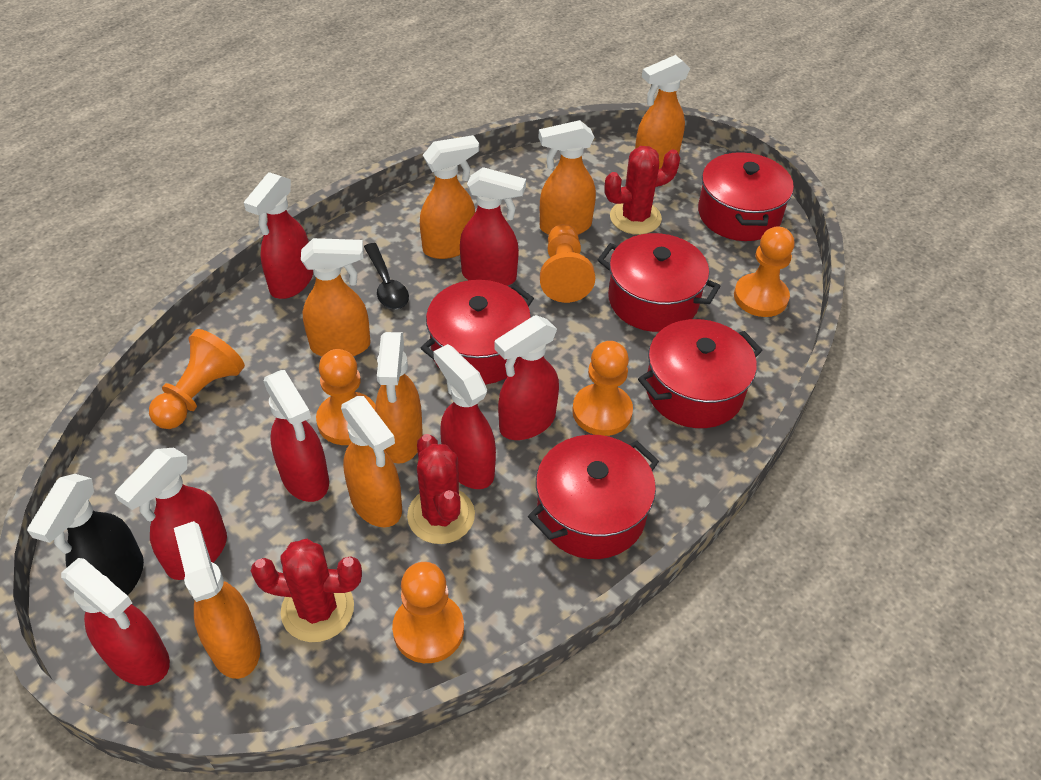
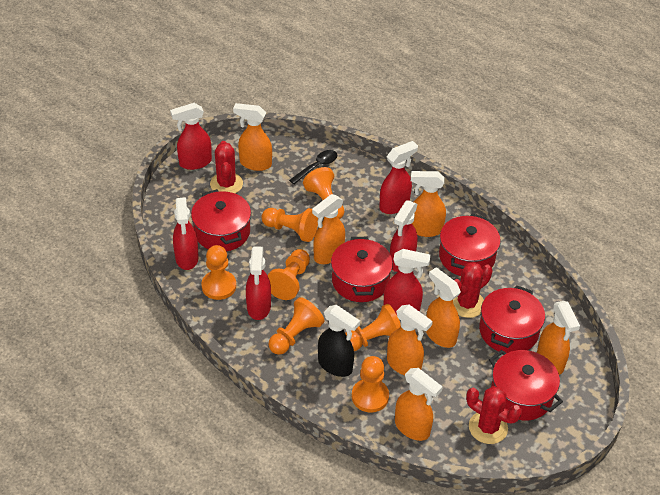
orange pawn: 6 -> 7
red spray bottle: 7 -> 6

